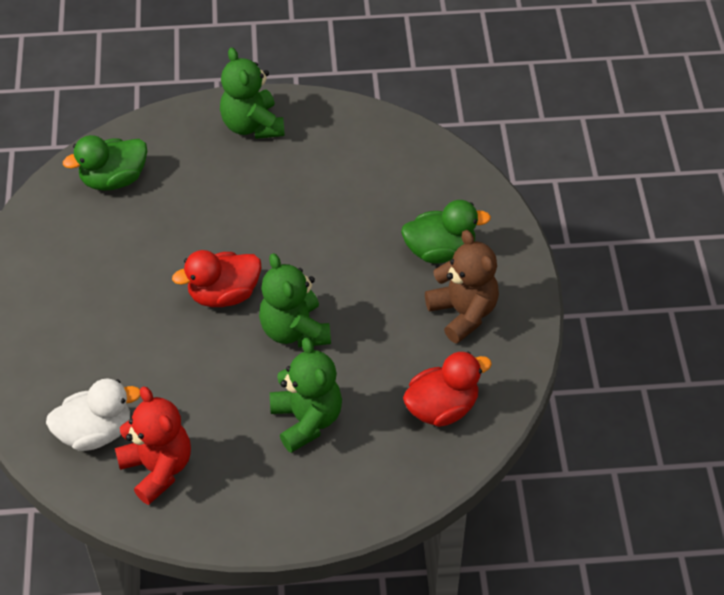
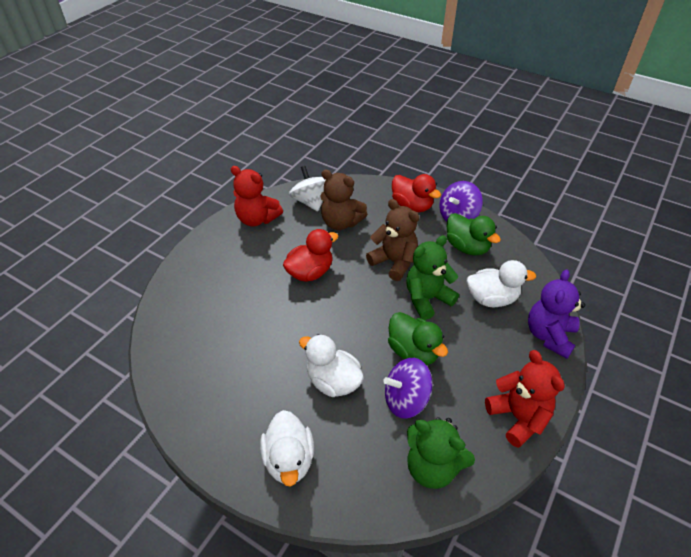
brown teddy bear: 1 -> 2
green teddy bear: 3 -> 2
purple spinning top: 0 -> 2
purple teddy bear: 0 -> 1
red teddy bear: 1 -> 2
white duck: 1 -> 3
white spinning top: 0 -> 1

